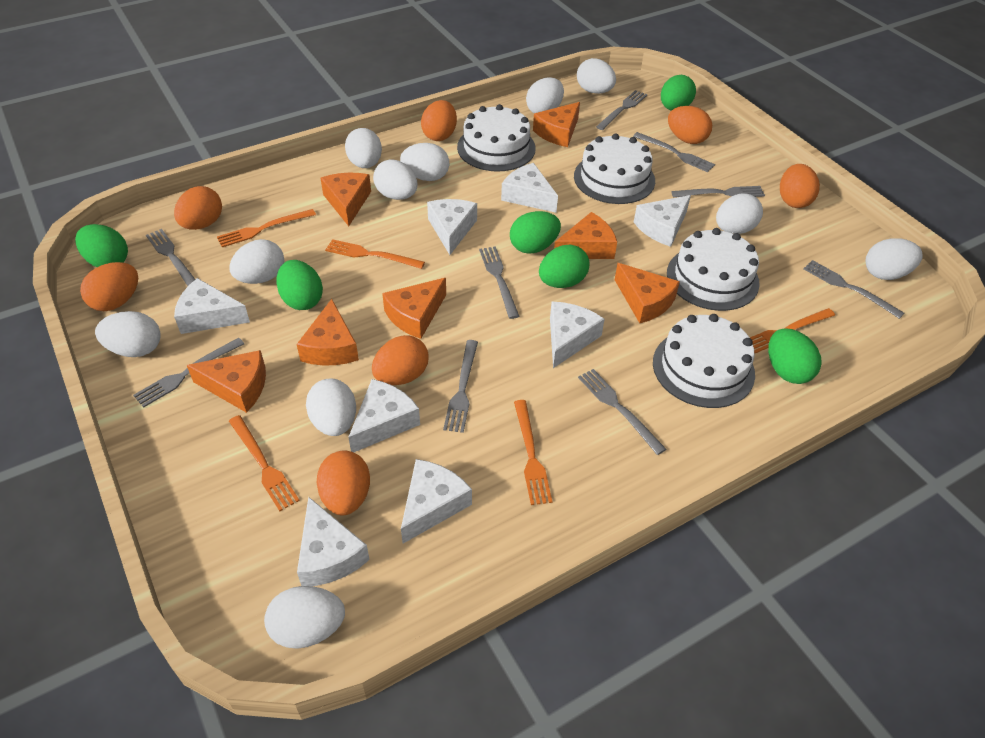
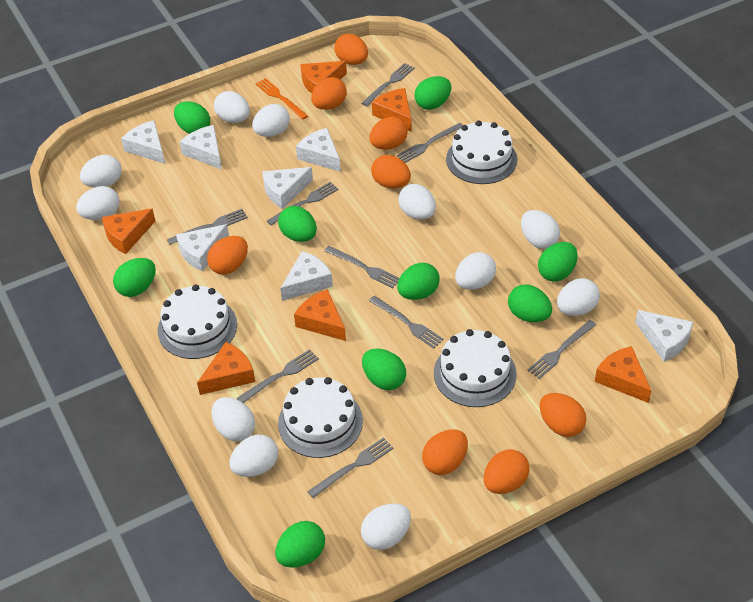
green egg: 6 -> 9
orange cheese: 7 -> 6
orange egg: 7 -> 8
orange fork: 5 -> 1
white cheese: 8 -> 7

